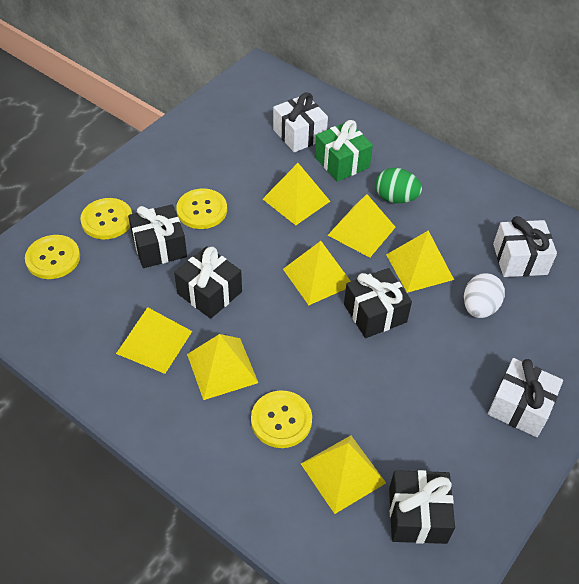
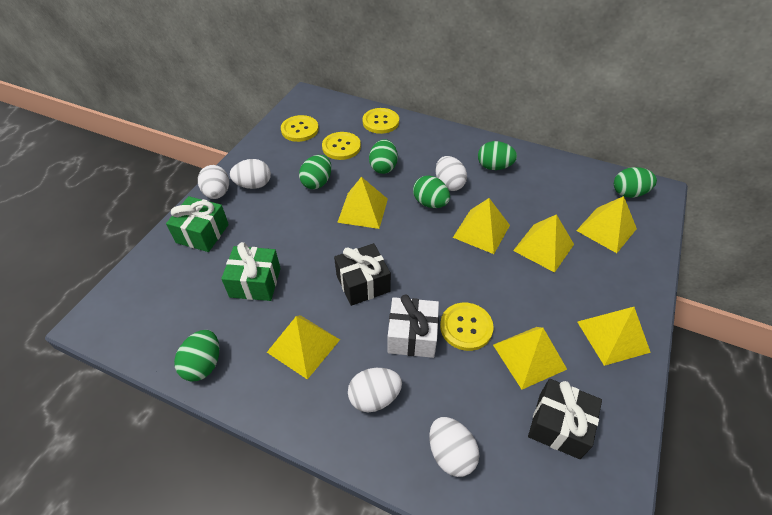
black gift: 4 -> 2
green egg: 1 -> 6
green gift: 1 -> 2
white egg: 1 -> 5
white gift: 3 -> 1

